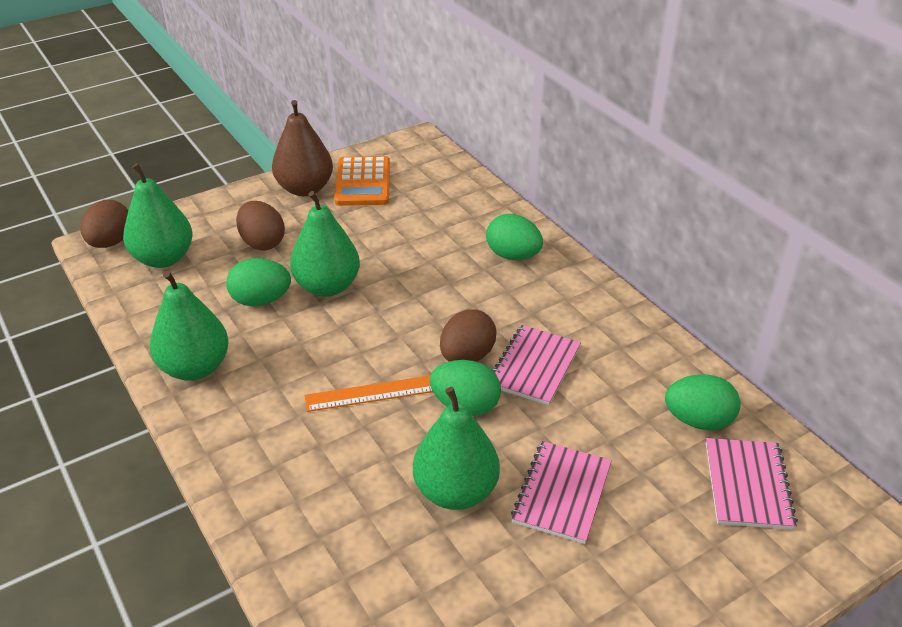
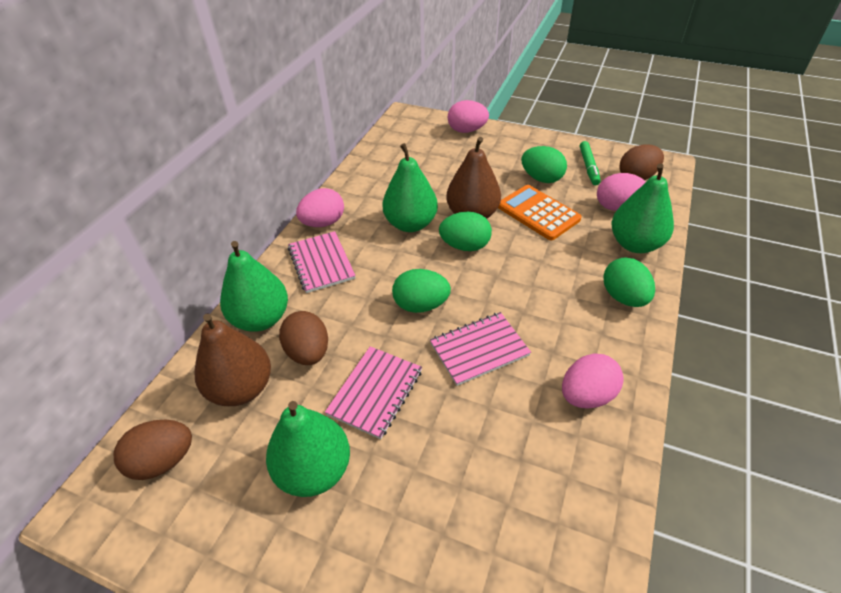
brown pear: 1 -> 2
green marker: 0 -> 1
orange ruler: 1 -> 0
pink egg: 0 -> 4

